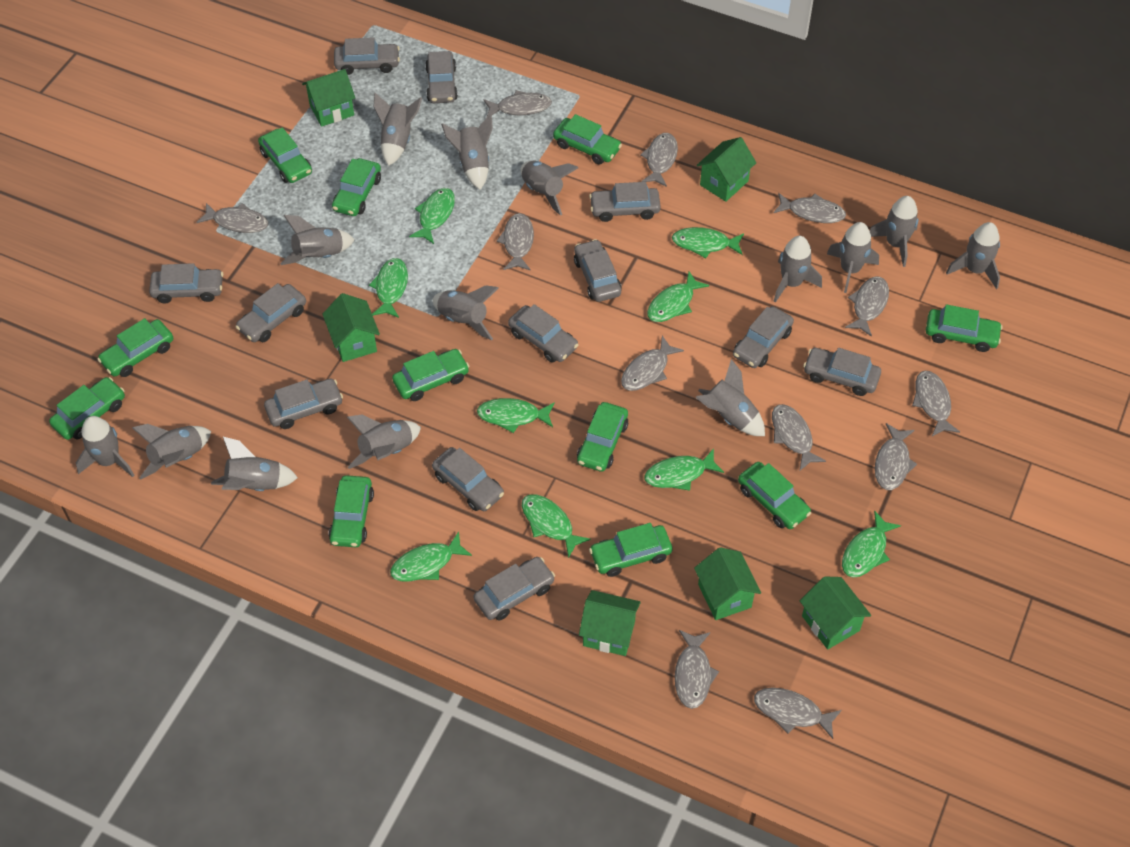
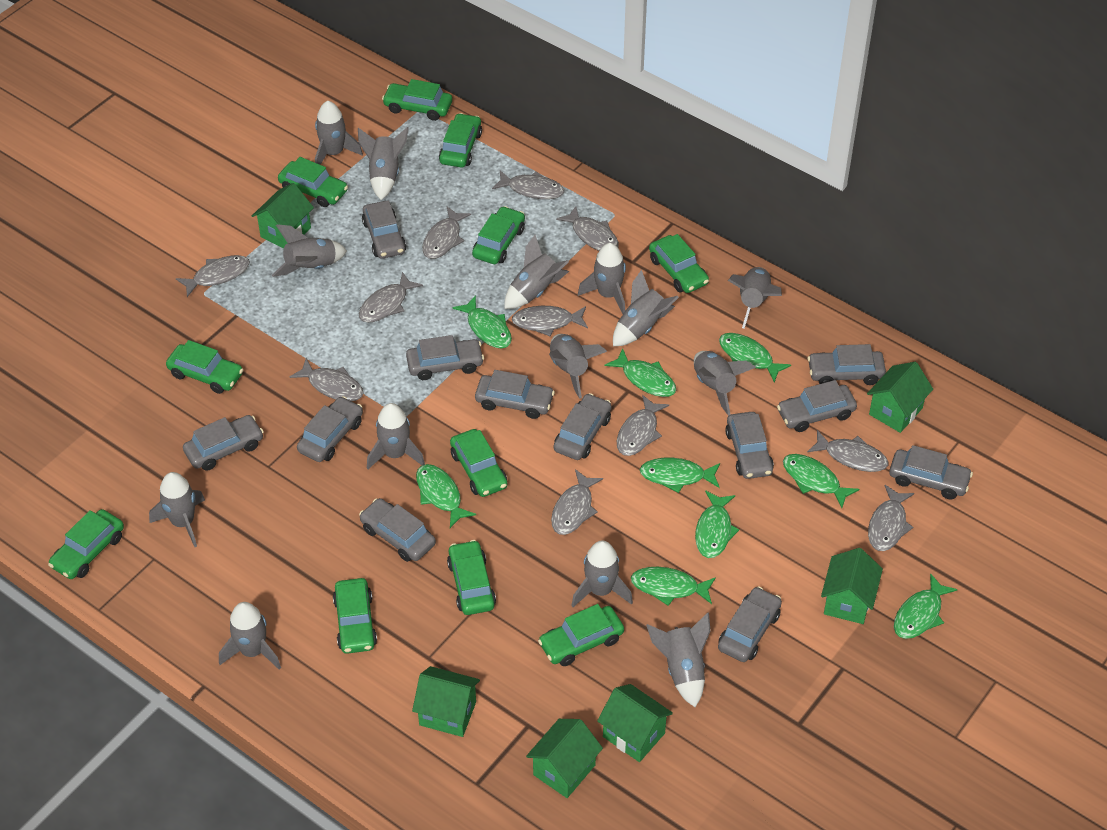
grey fish: 12 -> 11

